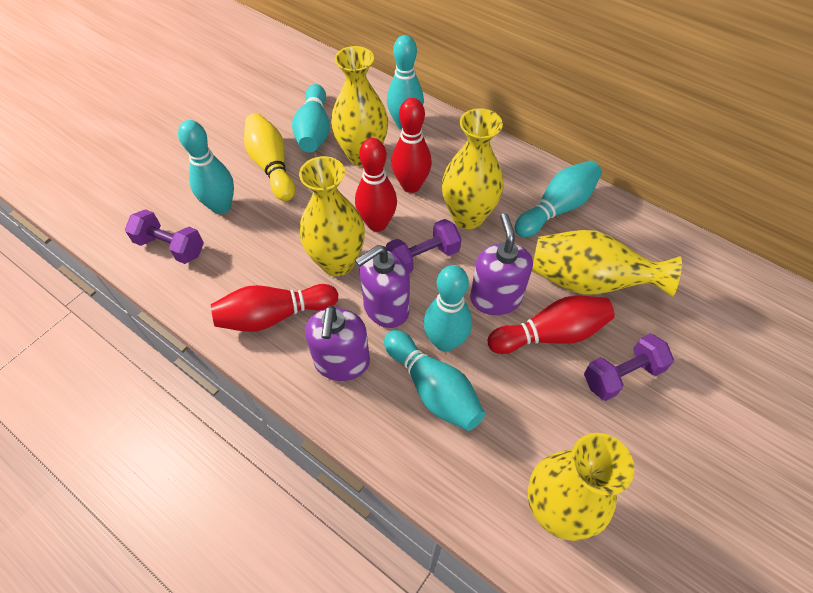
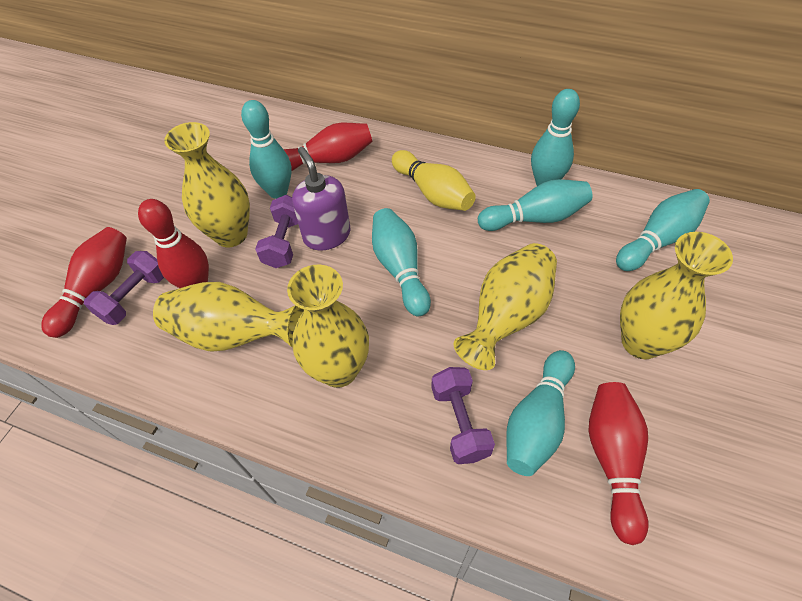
purple soap dispenser: 3 -> 1

